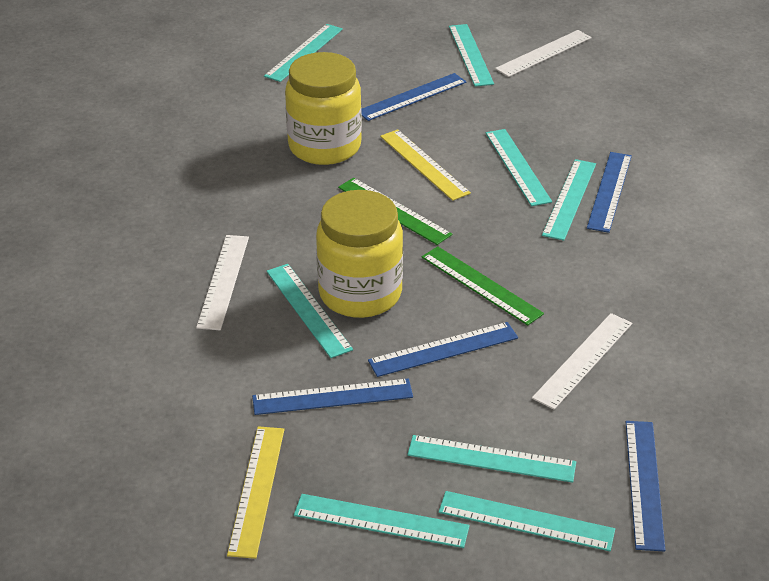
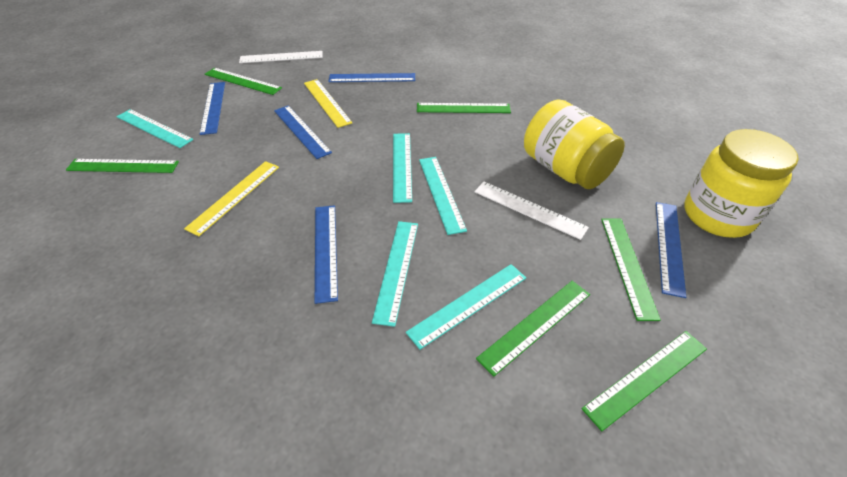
green ruler: 2 -> 6
turquoise ruler: 8 -> 5
white ruler: 3 -> 2

